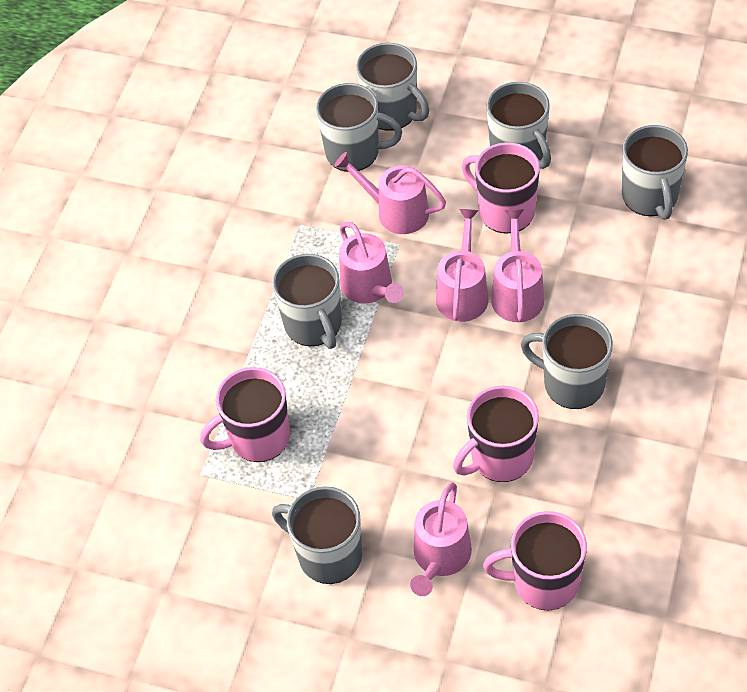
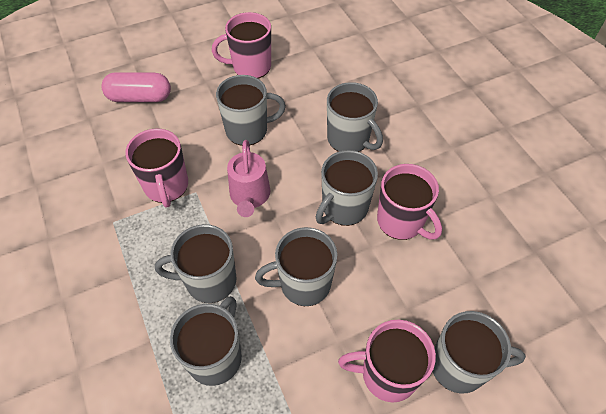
pink capsule: 0 -> 1
pink watering can: 5 -> 1

